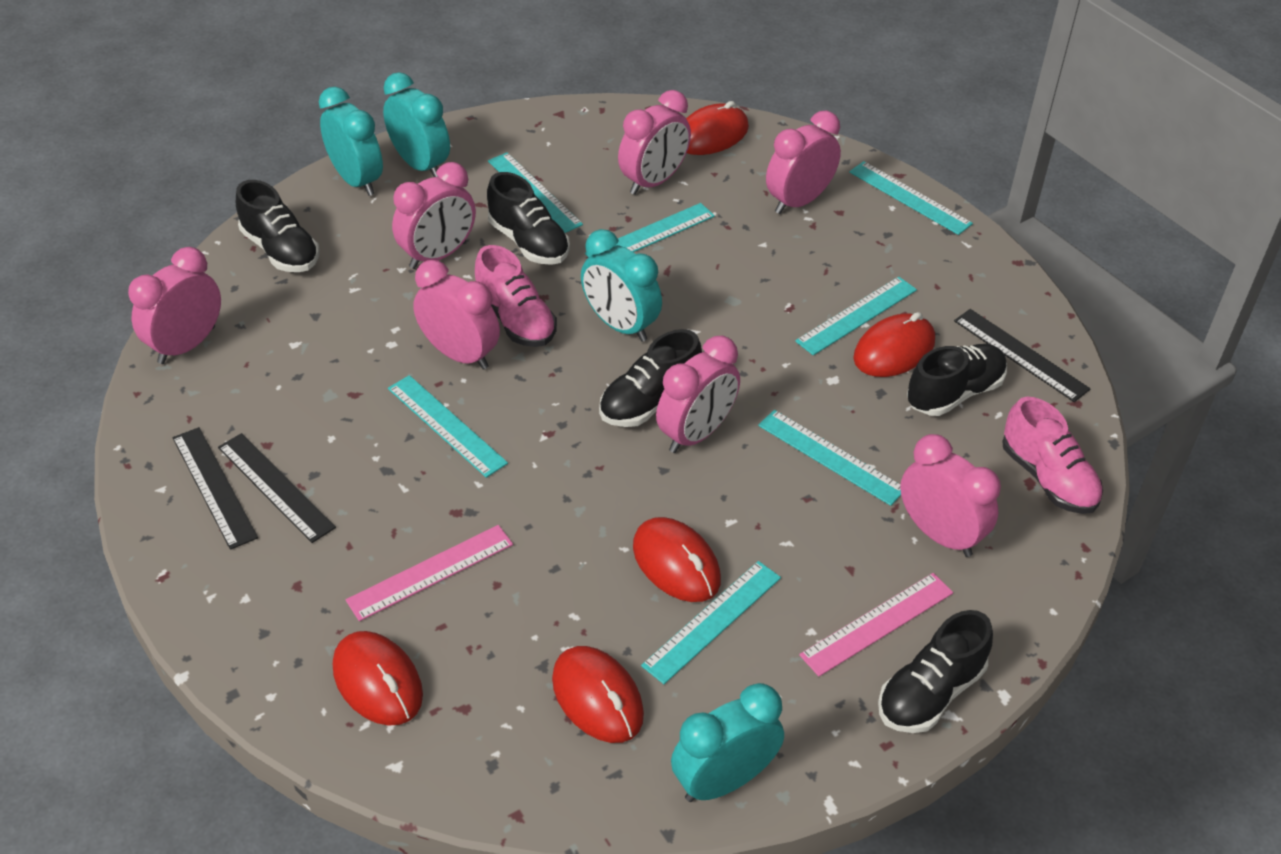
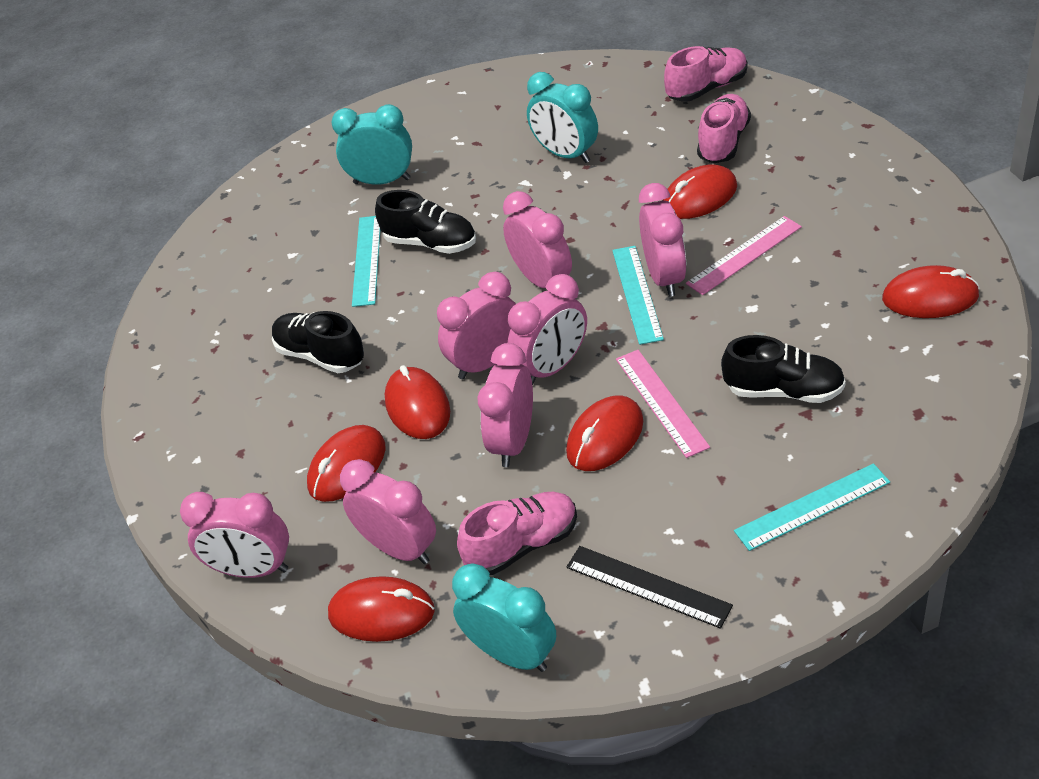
black ruler: 3 -> 1
black shoe: 5 -> 3
pink shoe: 2 -> 3
red mouse: 5 -> 6
turquoise clock: 4 -> 3
turquoise ruler: 7 -> 3

